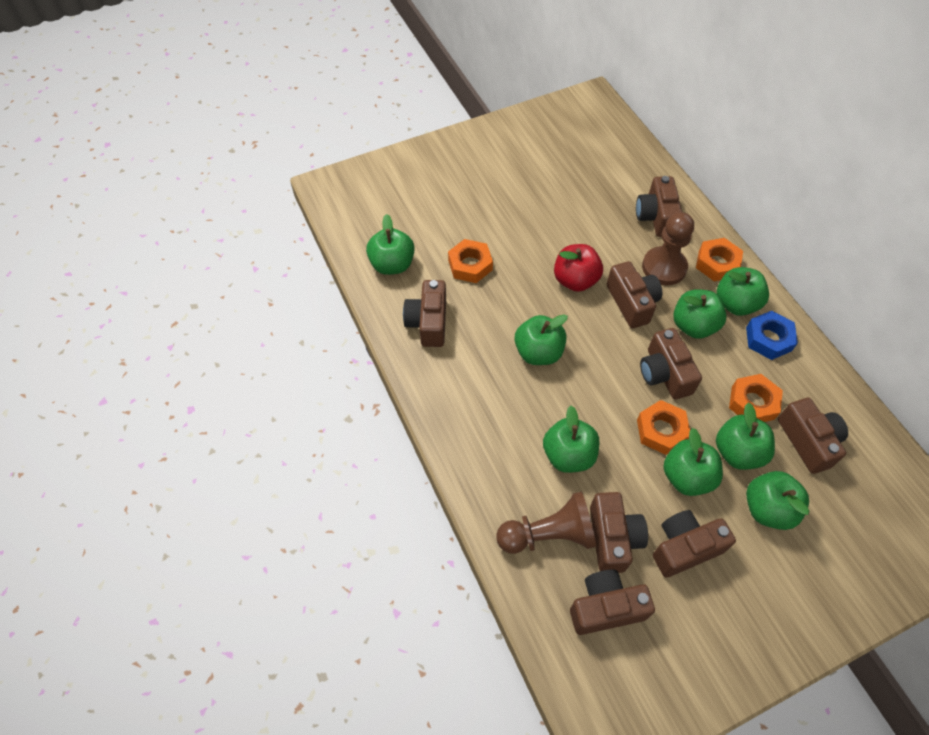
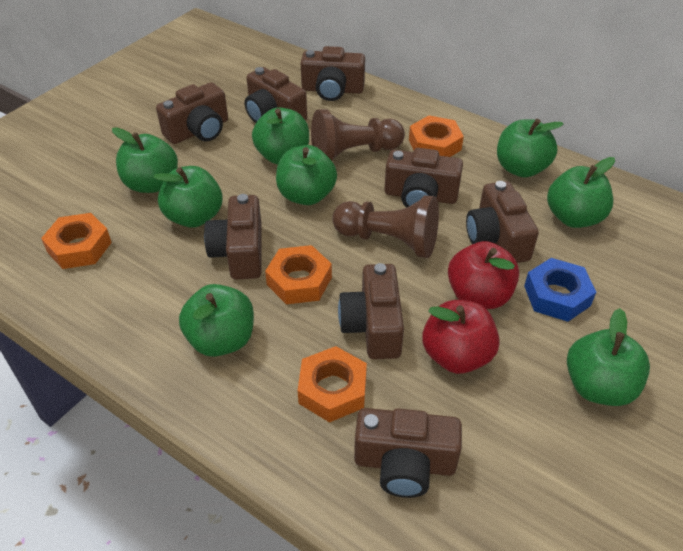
red apple: 1 -> 2

